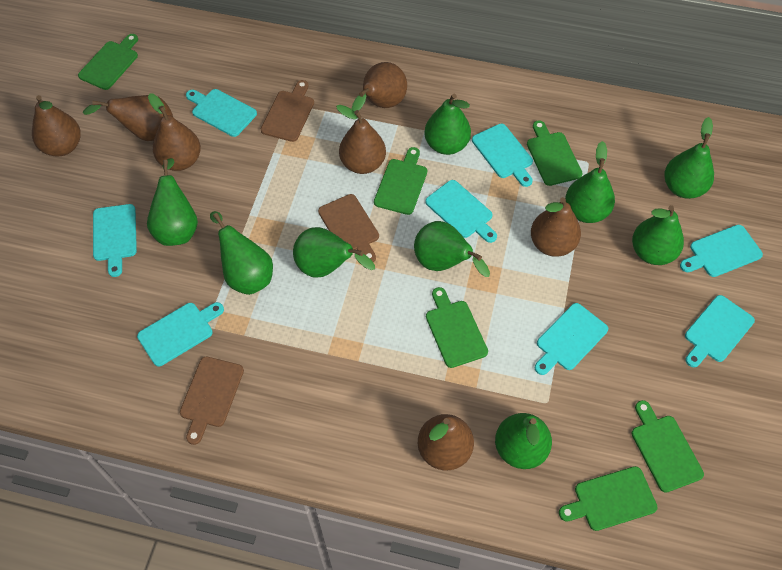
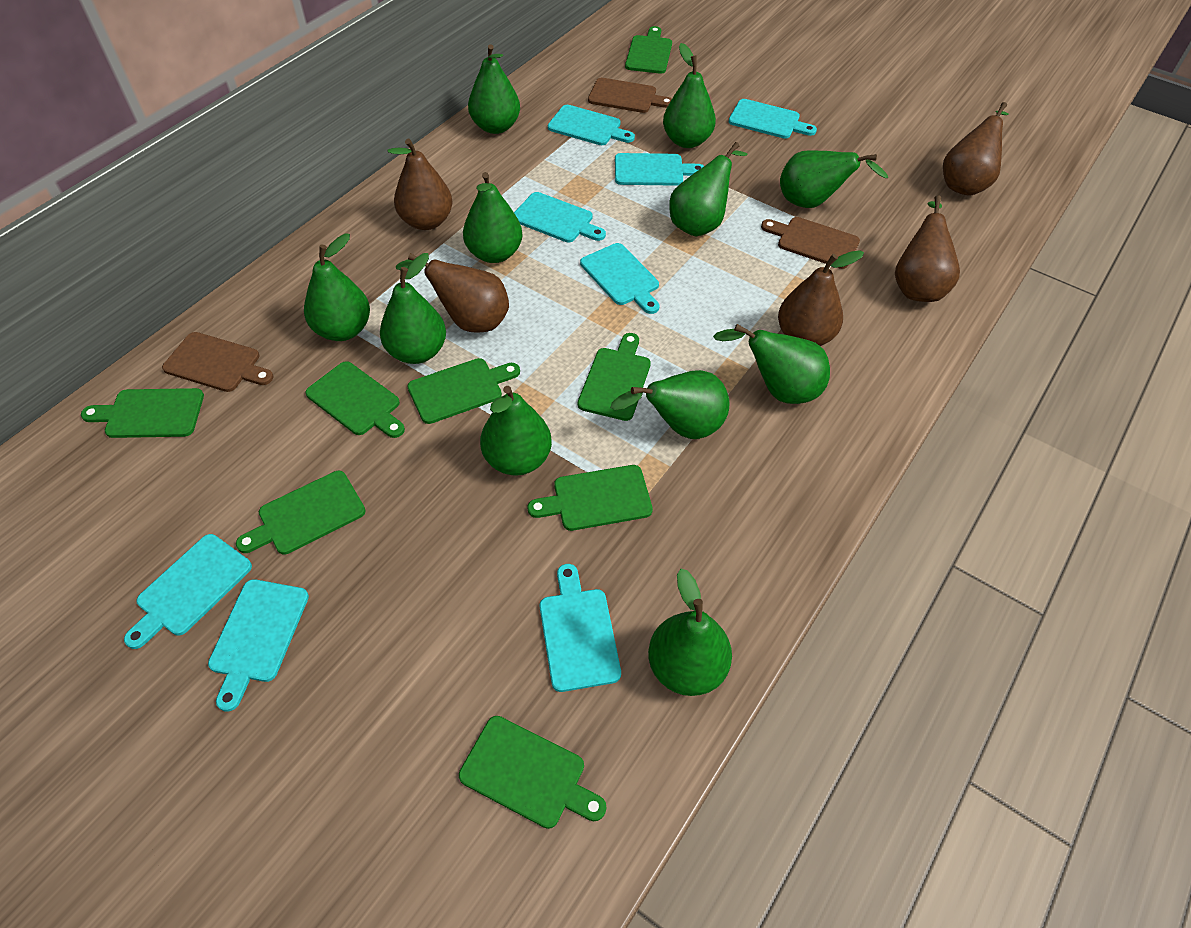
brown pear: 7 -> 5
green cutting board: 6 -> 8
green pear: 9 -> 11

